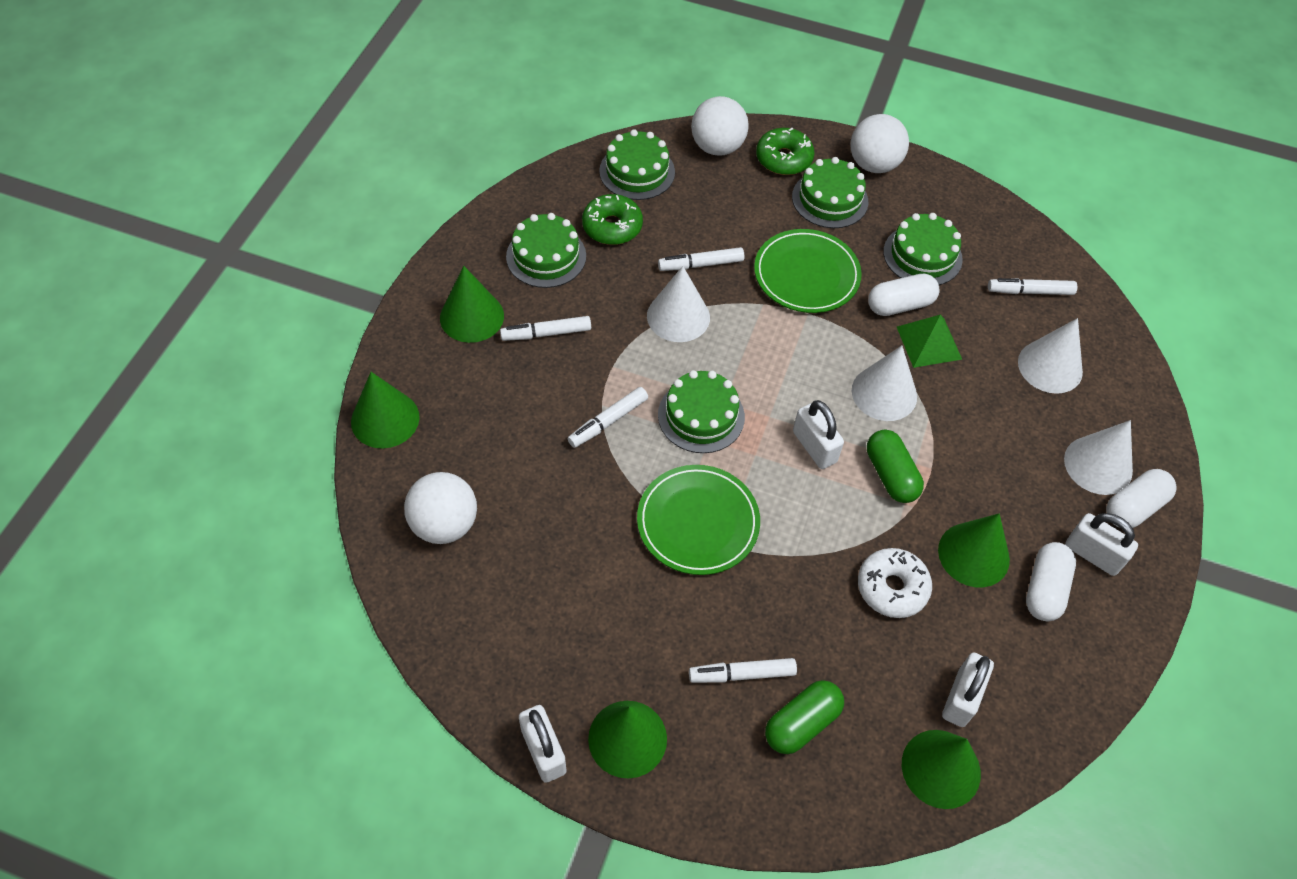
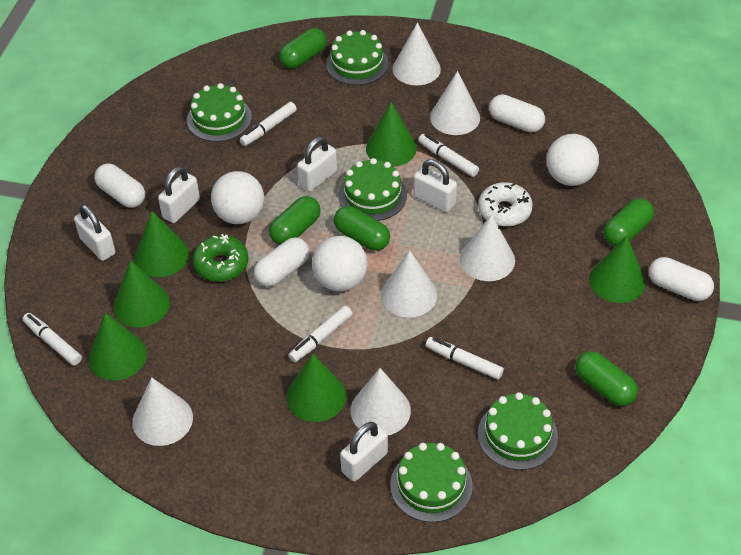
green capsule: 2 -> 5
green cone: 5 -> 6
green donut: 2 -> 1
green plate: 2 -> 0
green pyramid: 1 -> 0
white capsule: 3 -> 4
white cone: 4 -> 6
white padlock: 4 -> 5

